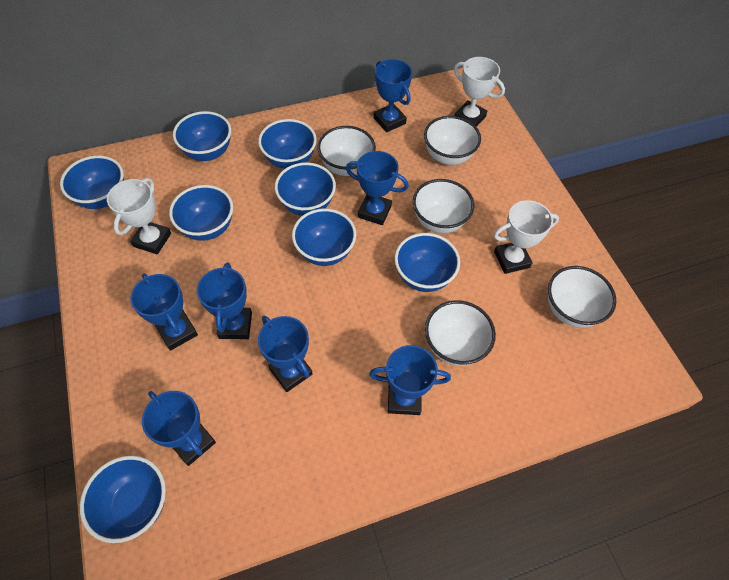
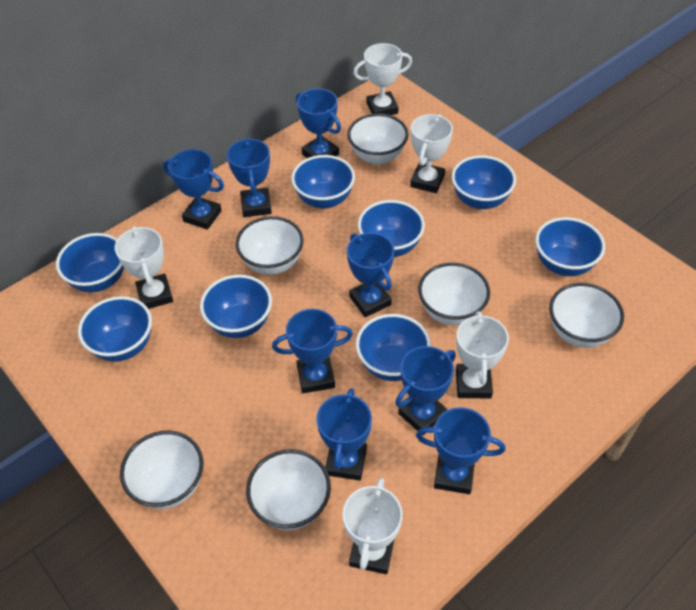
blue trophy: 7 -> 8
white bowl: 5 -> 6
white trophy: 3 -> 5

